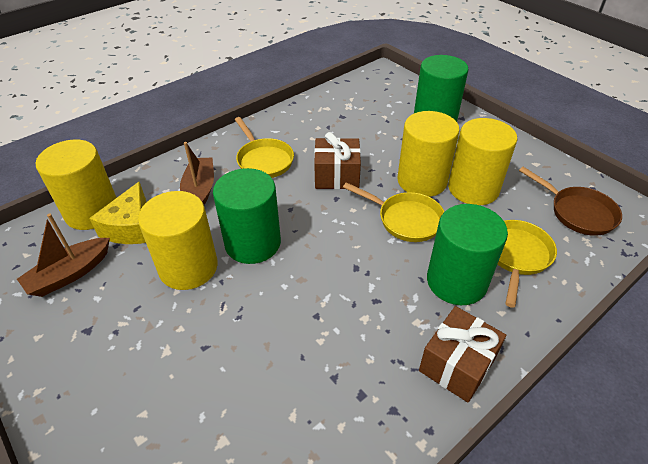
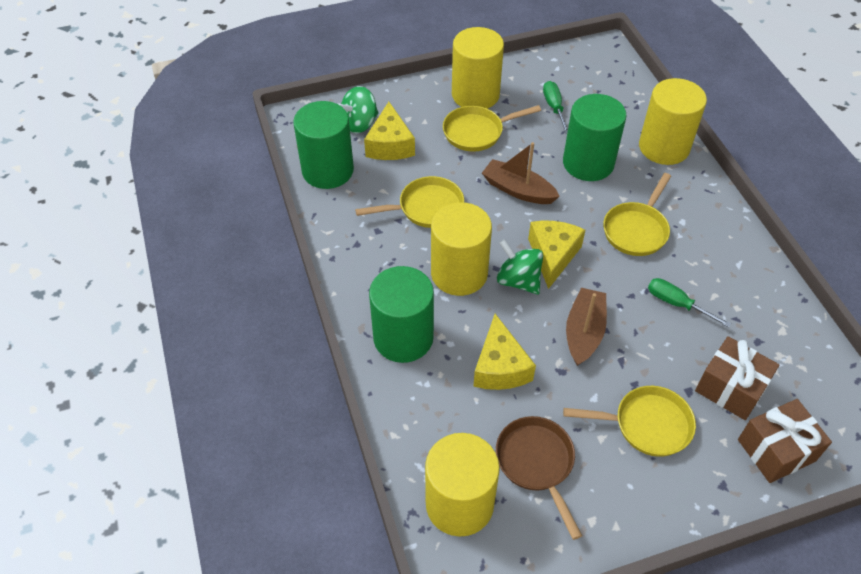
green screwdriver: 0 -> 2
green spinning top: 0 -> 2
yellow cheese: 1 -> 3
yellow pan: 3 -> 4

